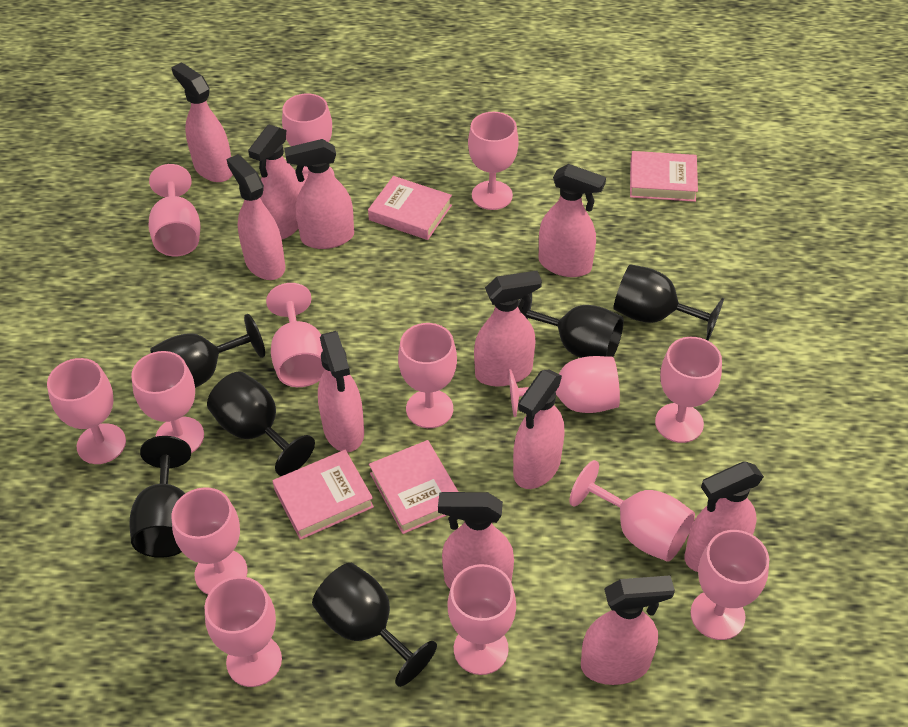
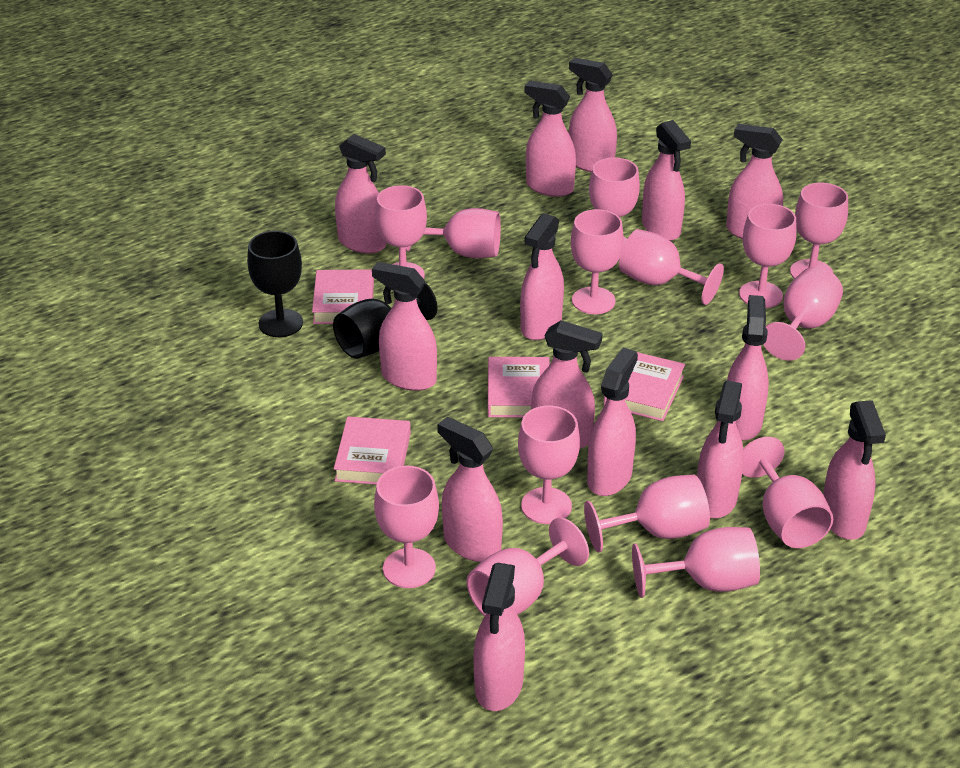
black goblet: 6 -> 2
pink spray bottle: 11 -> 14

